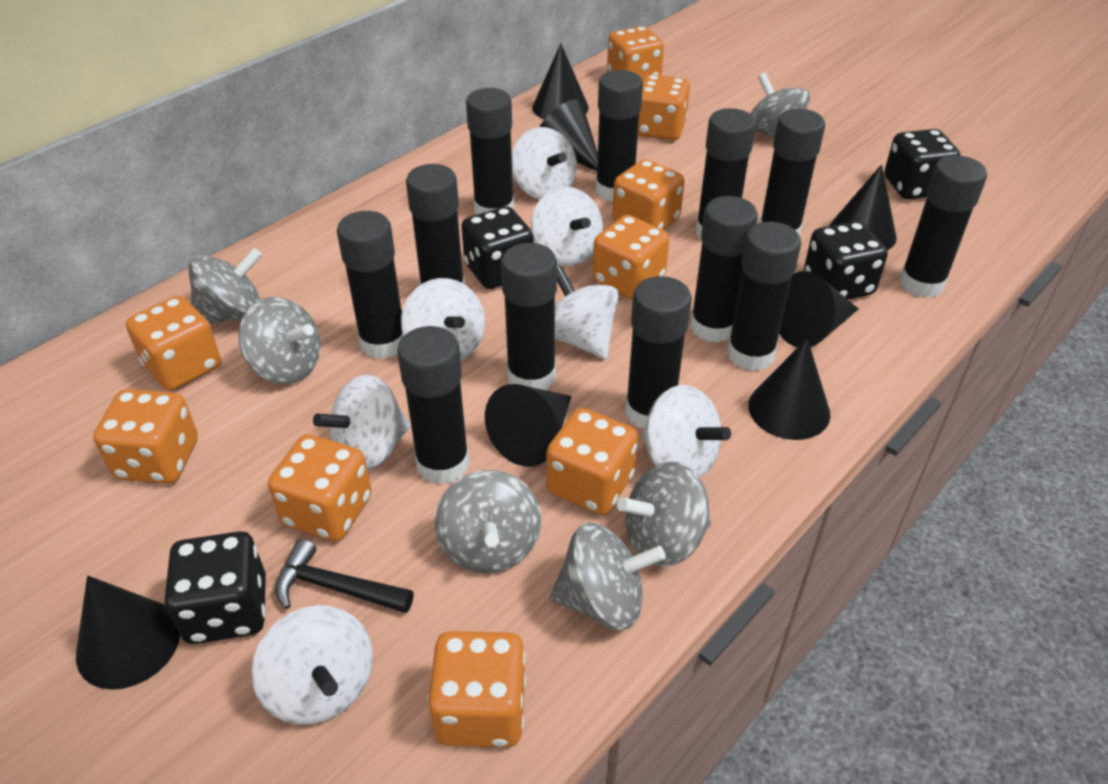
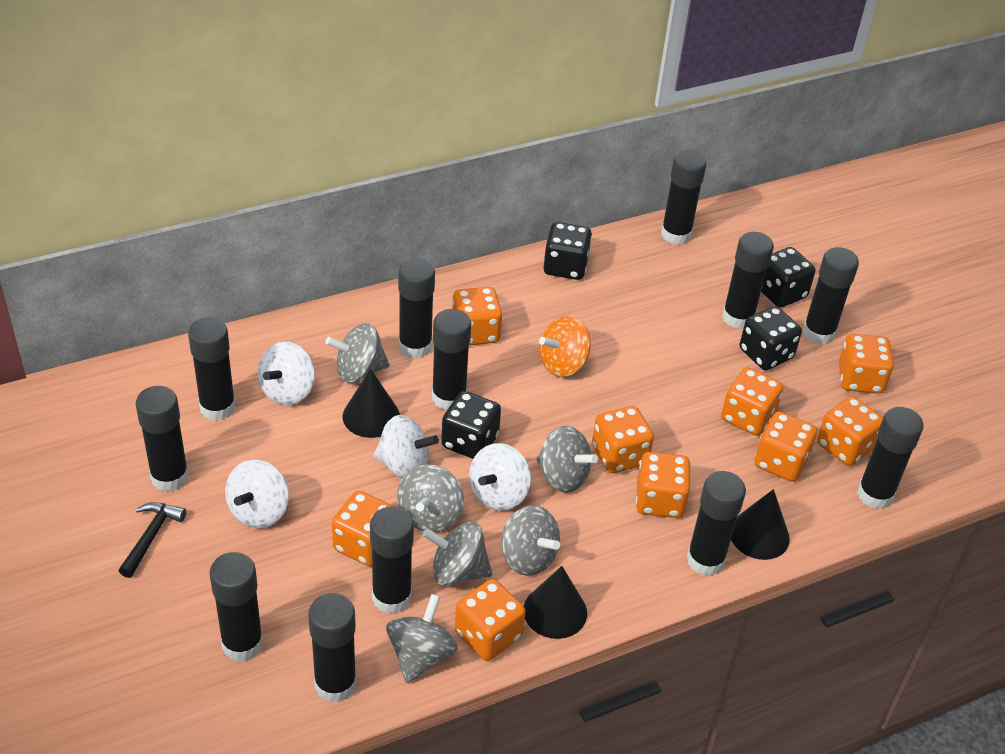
black cone: 7 -> 3
orange spinning top: 0 -> 1
white spinning top: 7 -> 4

